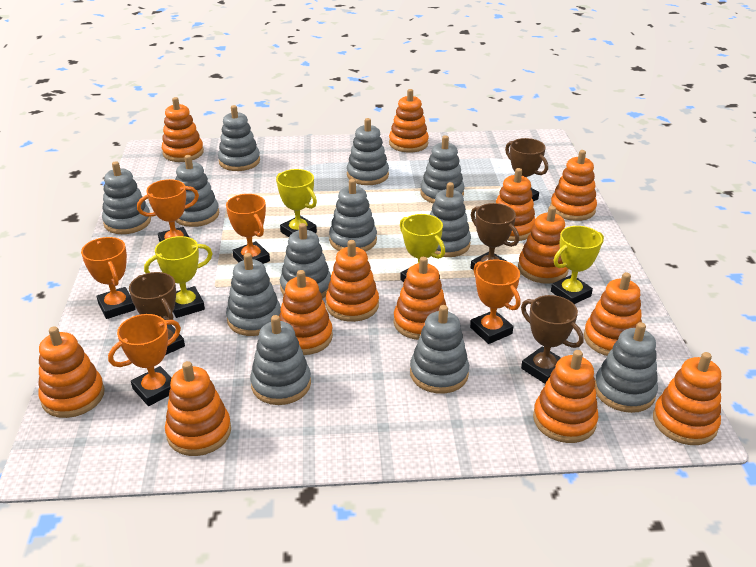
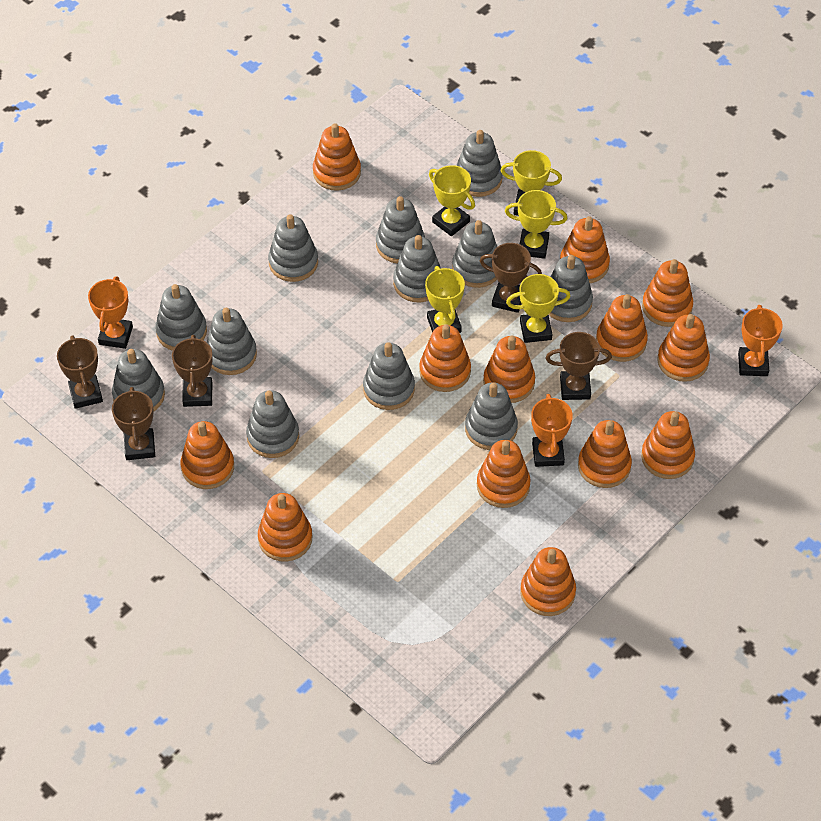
brown trophy: 4 -> 5
orange trophy: 5 -> 3
yellow trophy: 4 -> 5

